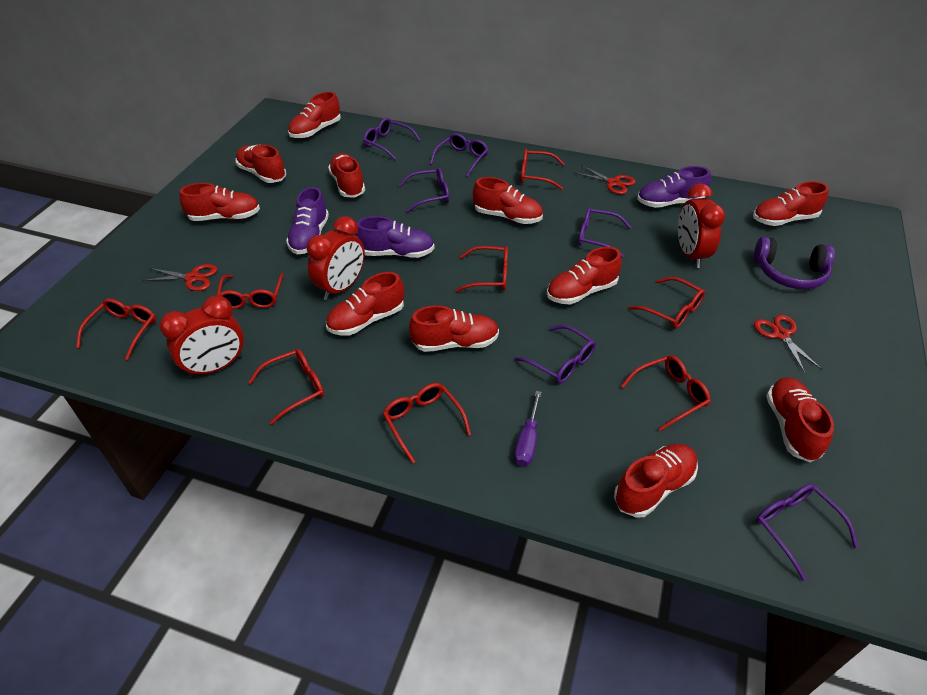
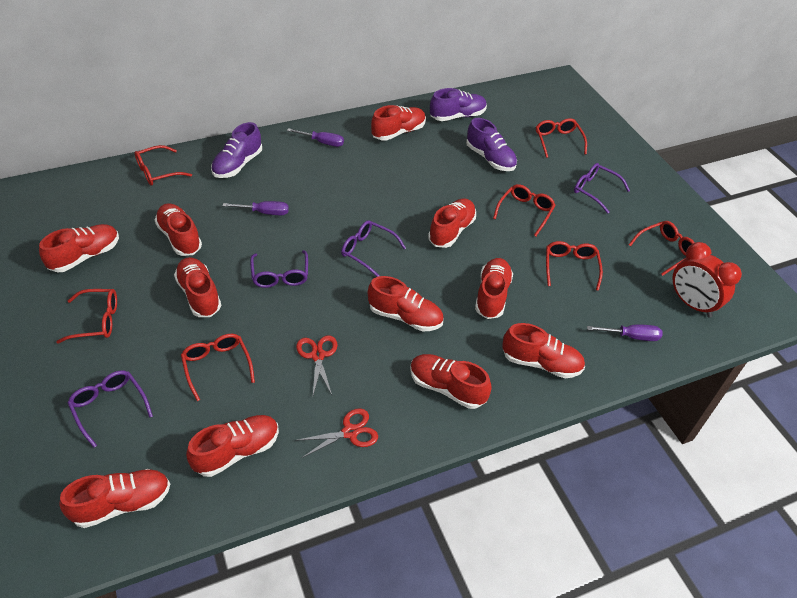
purple glasses: 6 -> 4
purple headphones: 1 -> 0
purple screwdriver: 1 -> 3
red clock: 3 -> 1
red glasses: 8 -> 7
red scissors: 3 -> 2

